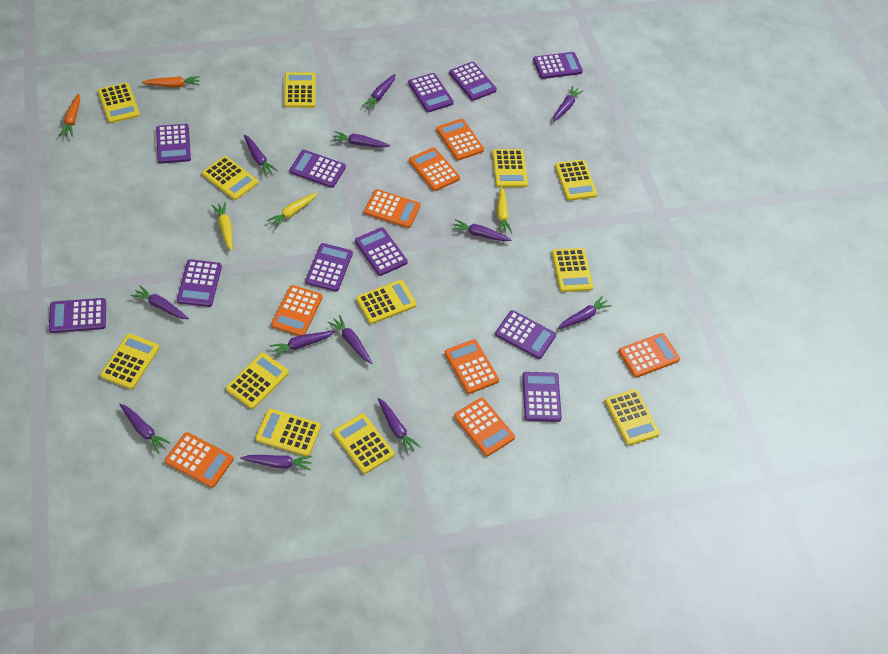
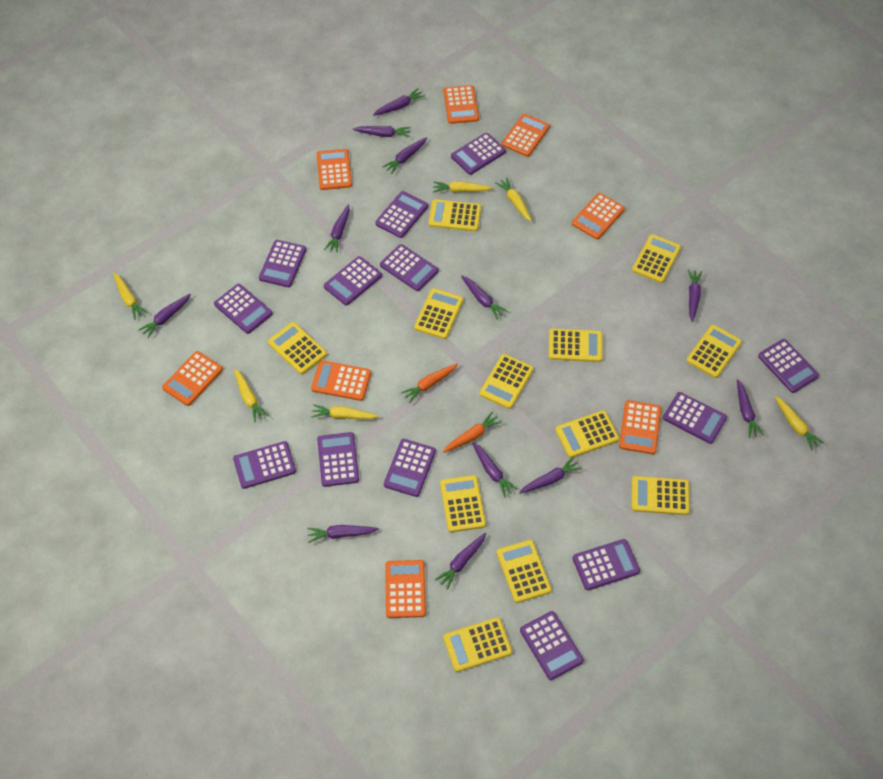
purple calculator: 11 -> 13
yellow carrot: 3 -> 6

